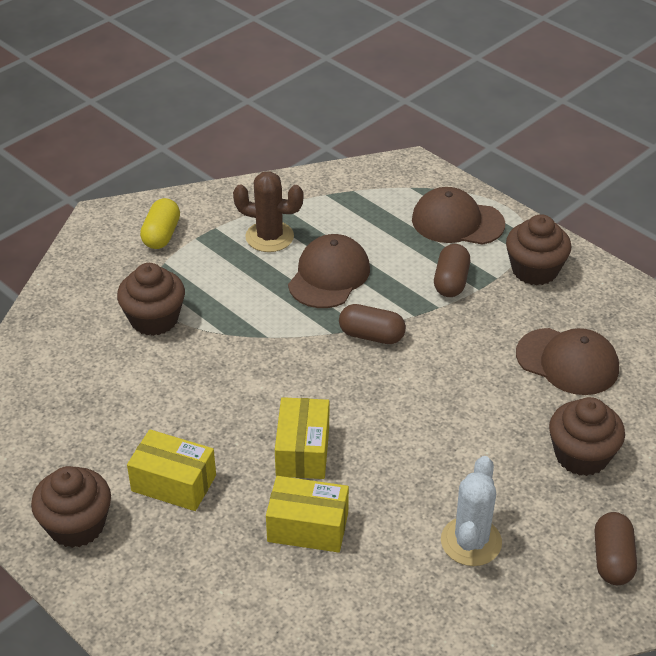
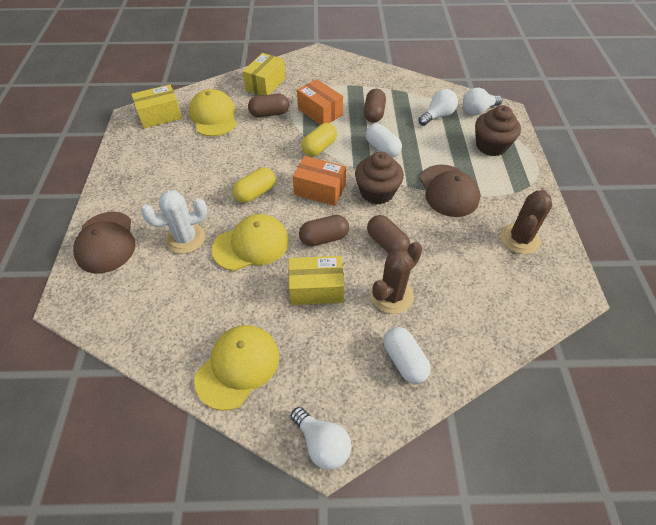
brown cactus: 1 -> 2
brown cap: 3 -> 2
brown capsule: 3 -> 4
brown cupcake: 4 -> 2
orange box: 0 -> 2
white capsule: 0 -> 2
white light bulb: 0 -> 3
yellow cap: 0 -> 3
yellow capsule: 1 -> 2

